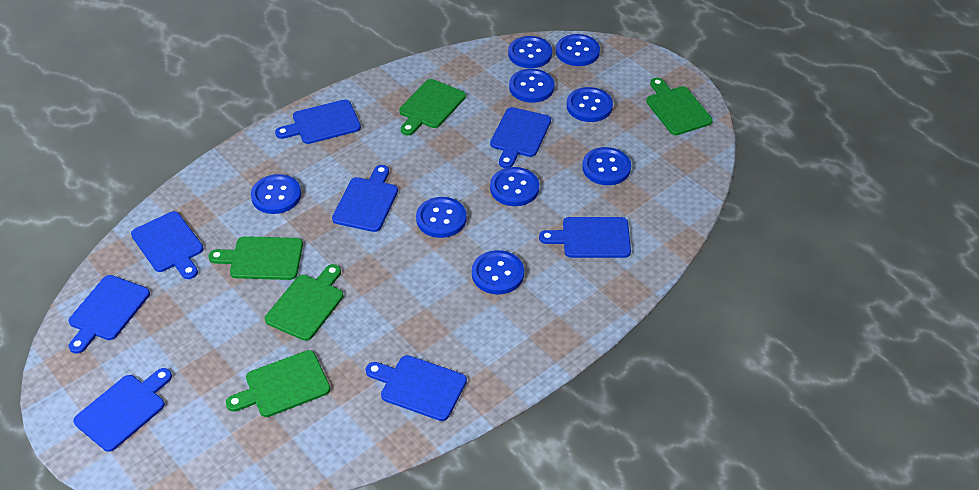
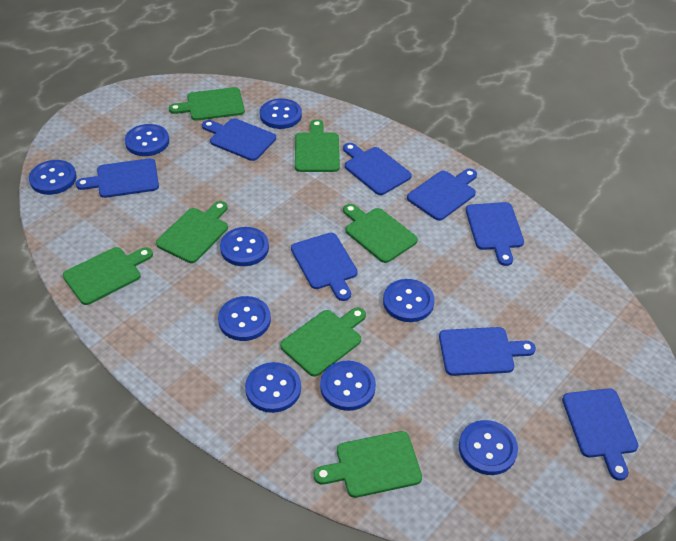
green cutting board: 5 -> 7

